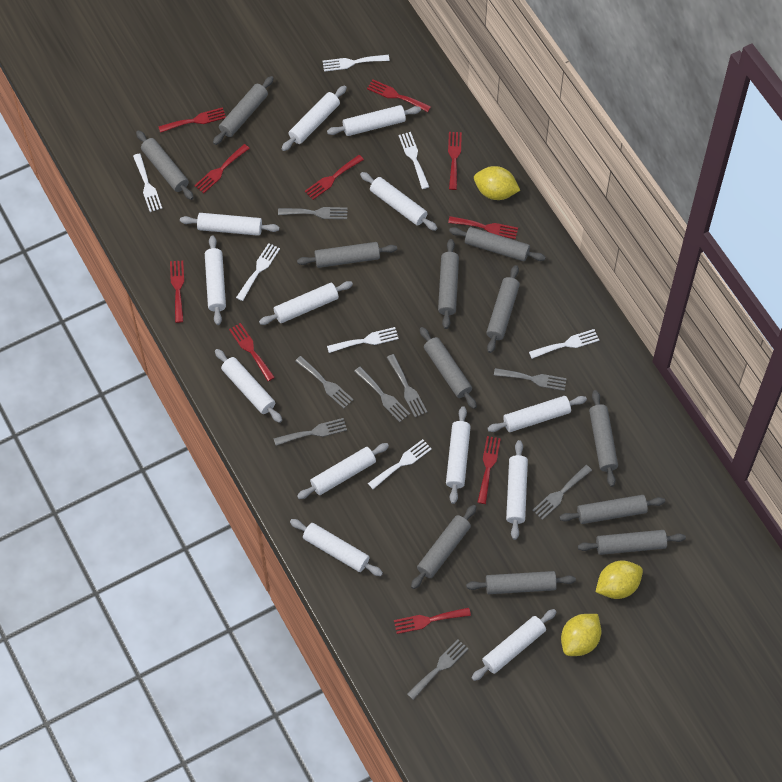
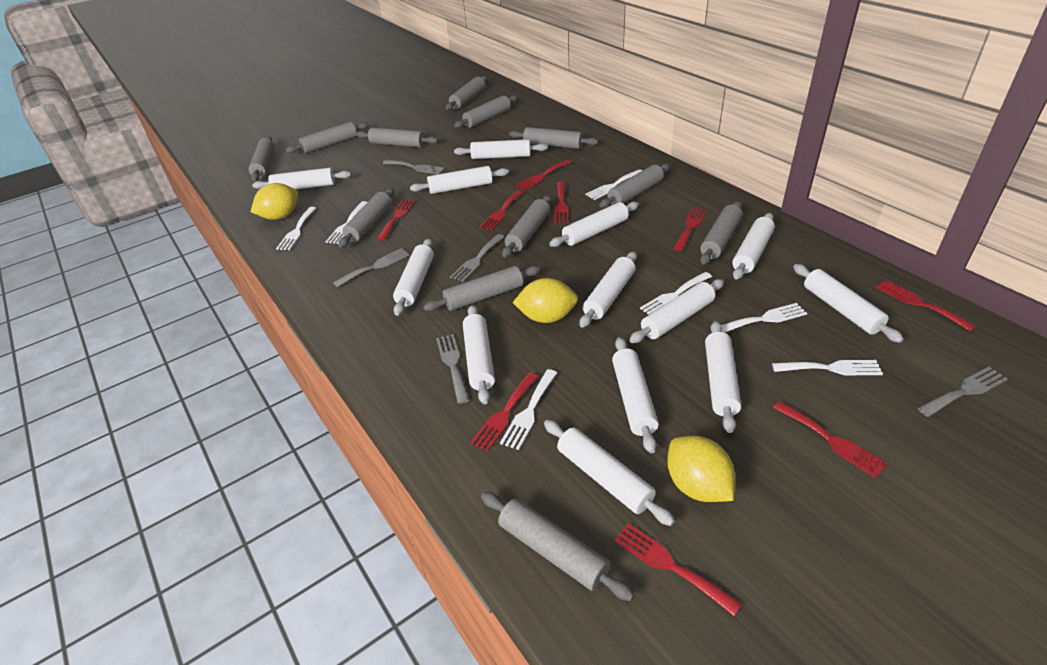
grey fork: 8 -> 5
red fork: 10 -> 9

